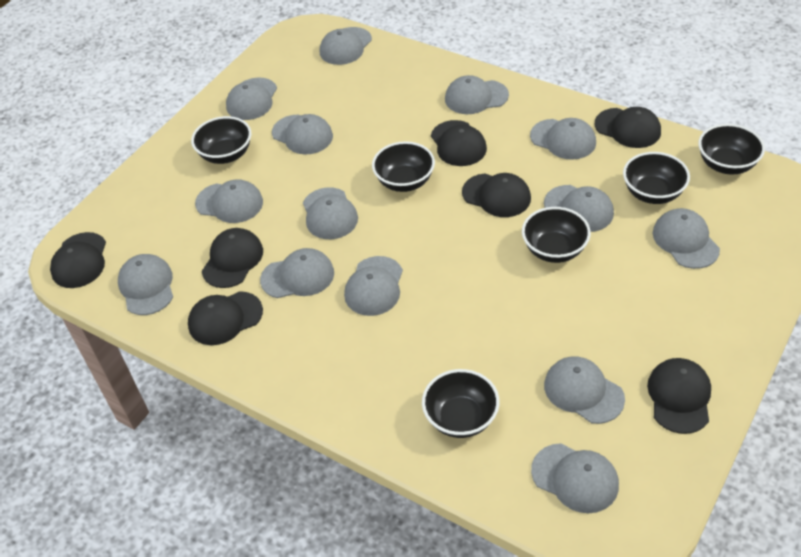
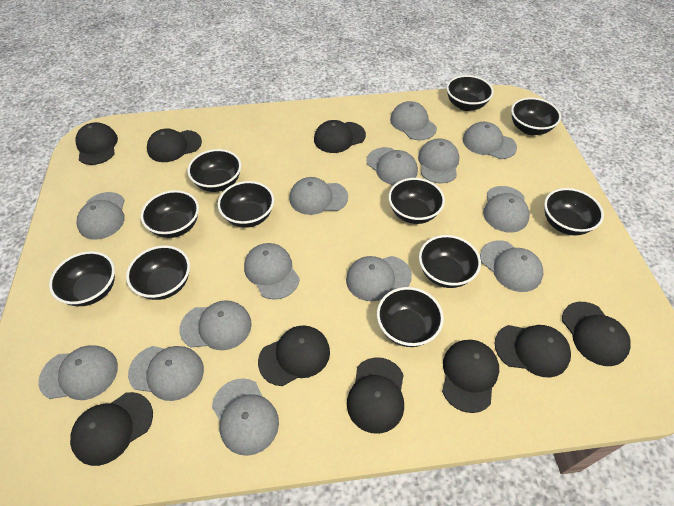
black bowl: 6 -> 11
black cap: 7 -> 9

